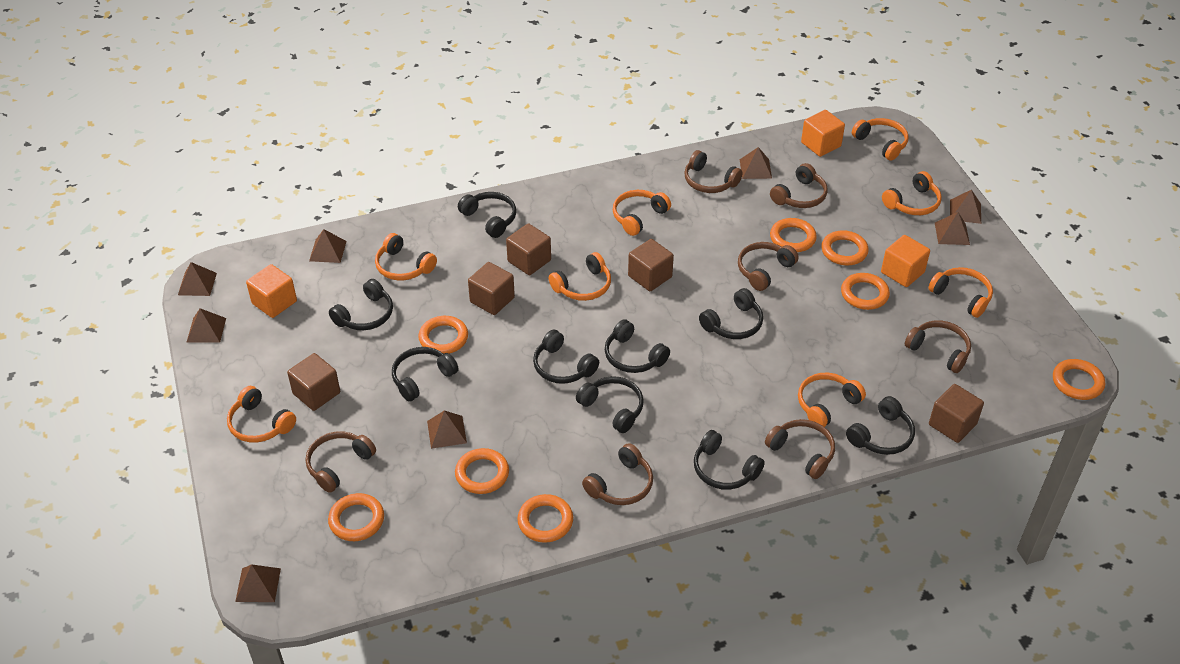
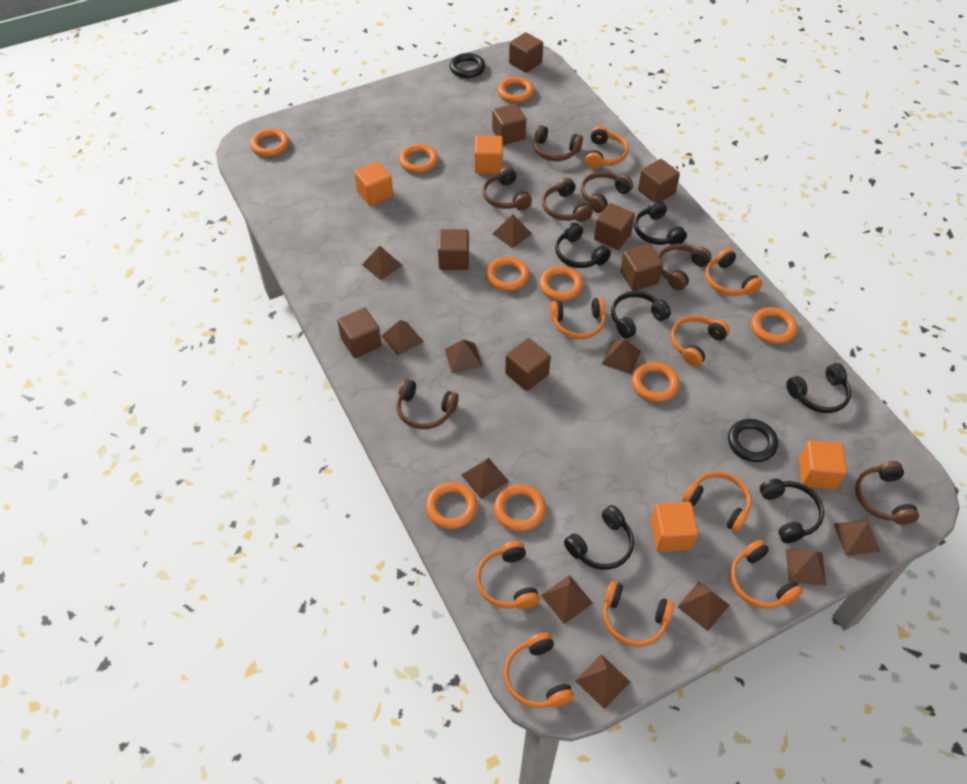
black headphones: 9 -> 6
black ring: 0 -> 2
brown cube: 5 -> 8
brown pyramid: 8 -> 11
orange cube: 3 -> 4
orange headphones: 8 -> 9
orange ring: 8 -> 9

